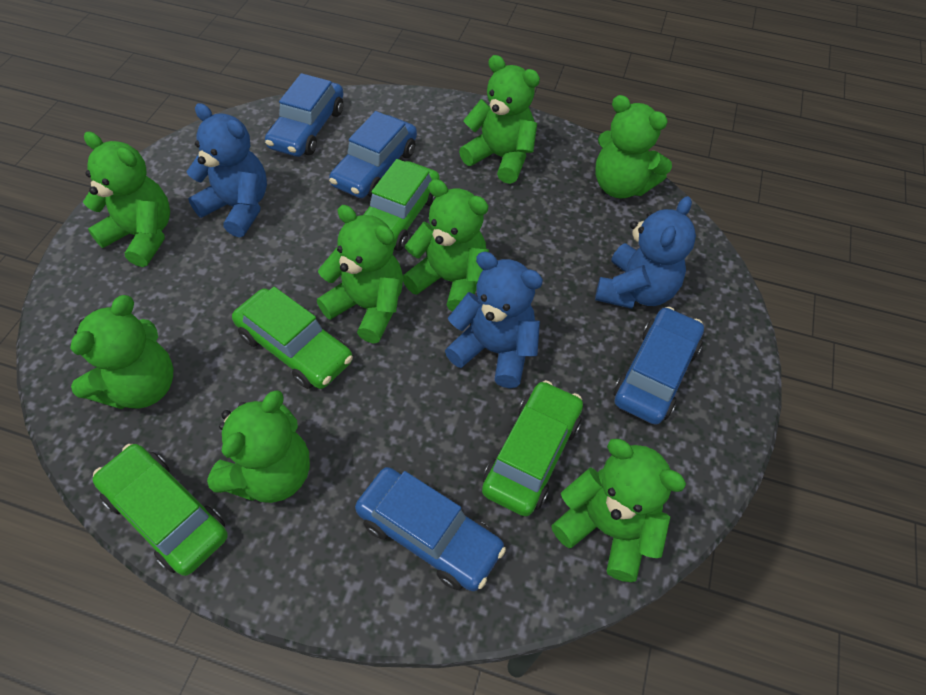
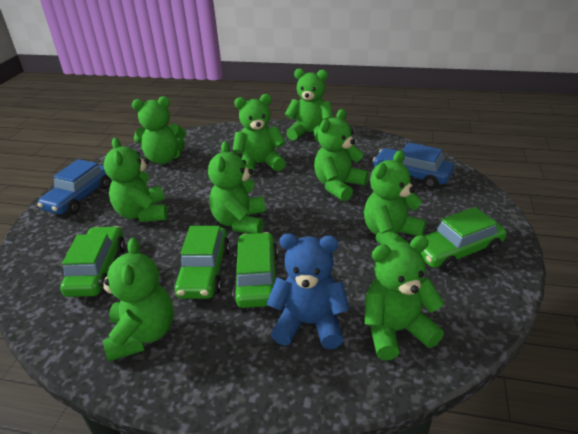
blue car: 4 -> 2
blue teddy bear: 3 -> 1
green teddy bear: 8 -> 9

